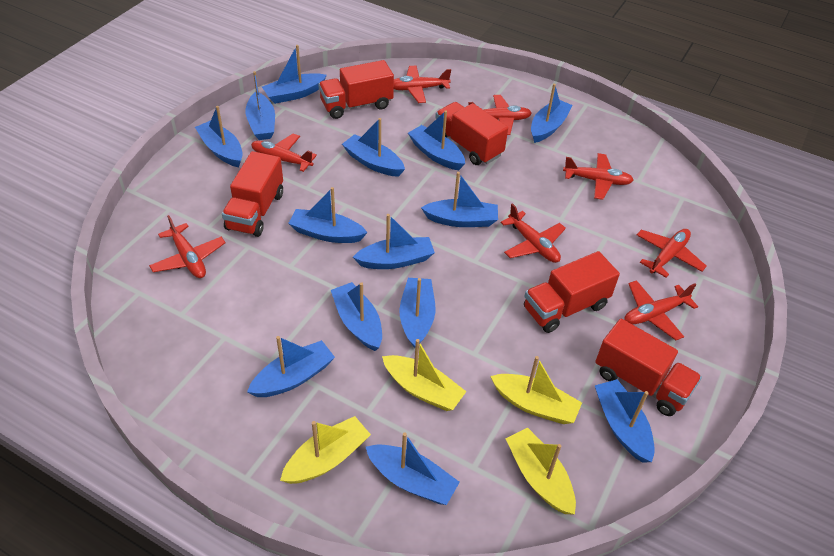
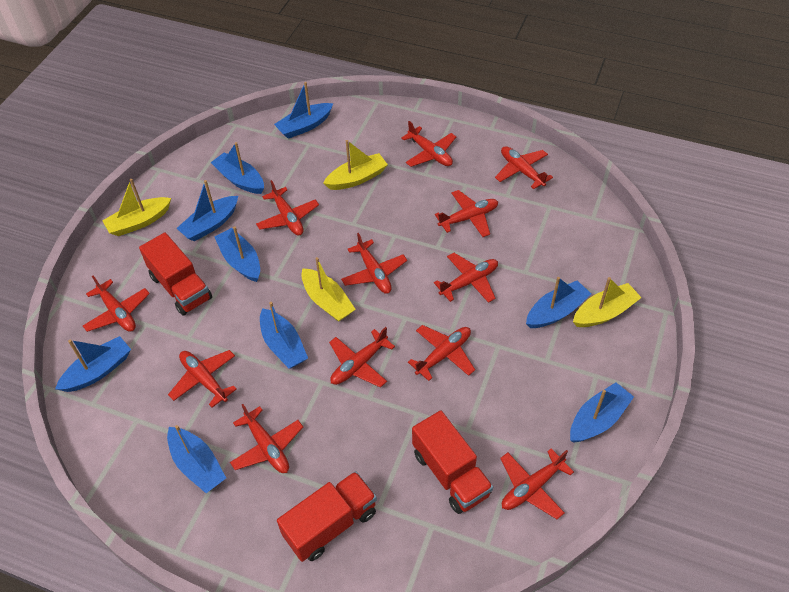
blue boat: 14 -> 9
red plane: 8 -> 12
red truck: 5 -> 3

